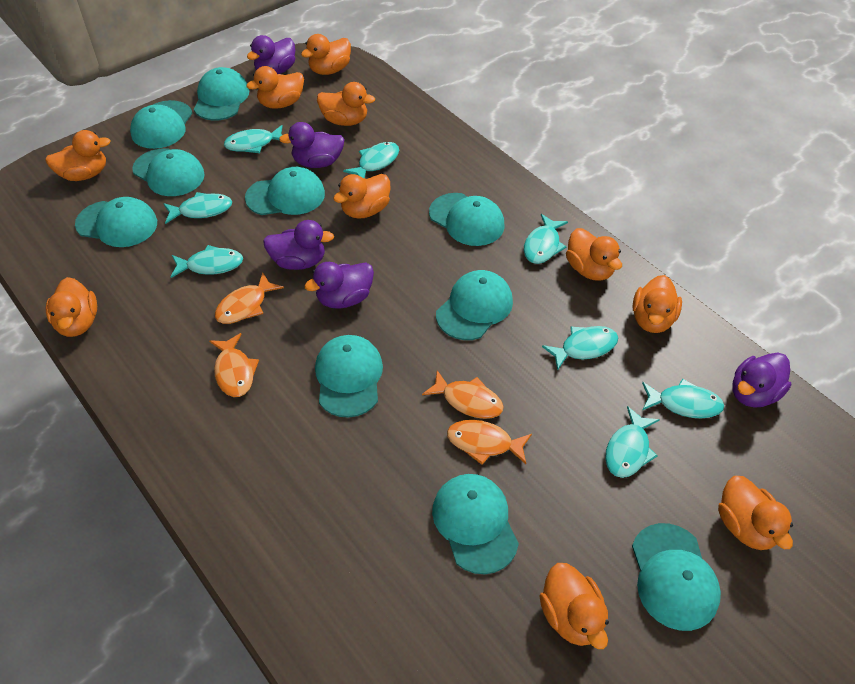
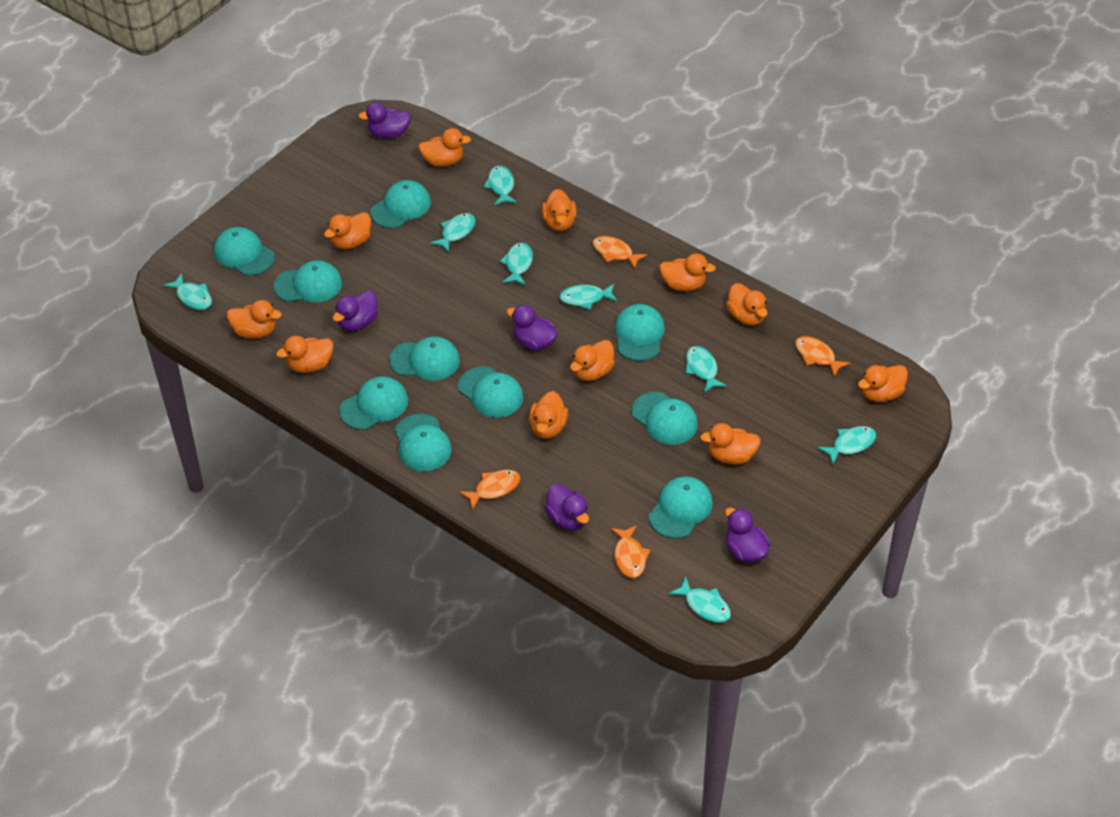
orange duck: 10 -> 11

